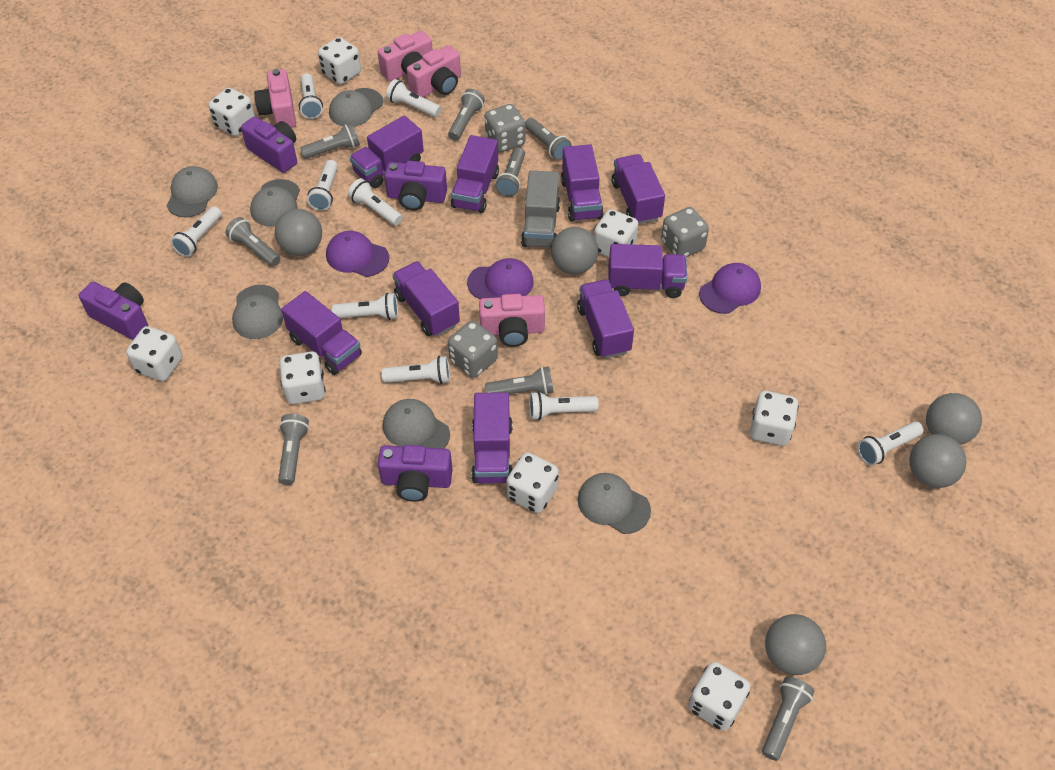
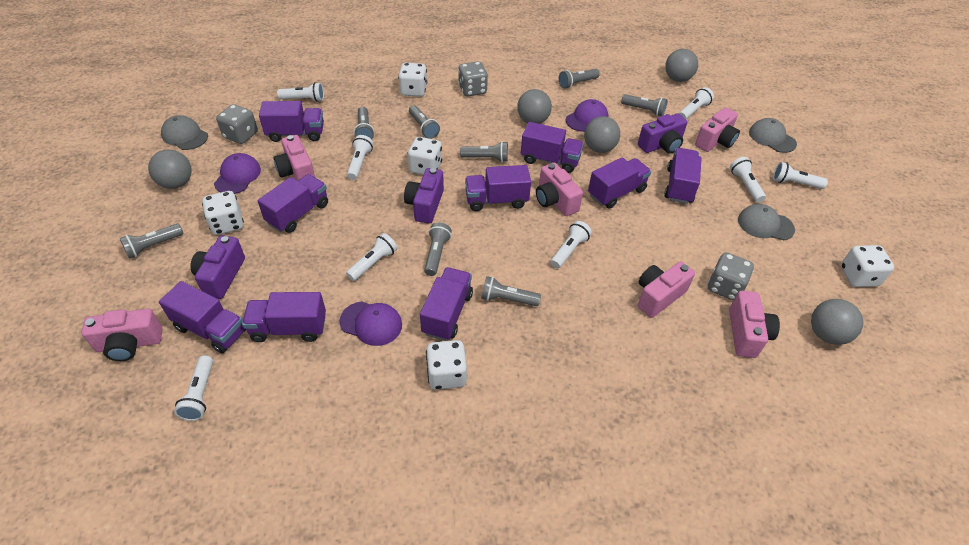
grey cap: 6 -> 3
grey truck: 1 -> 0
pink camera: 4 -> 6
purple camera: 4 -> 3
white dice: 8 -> 5
white flashlight: 9 -> 8

